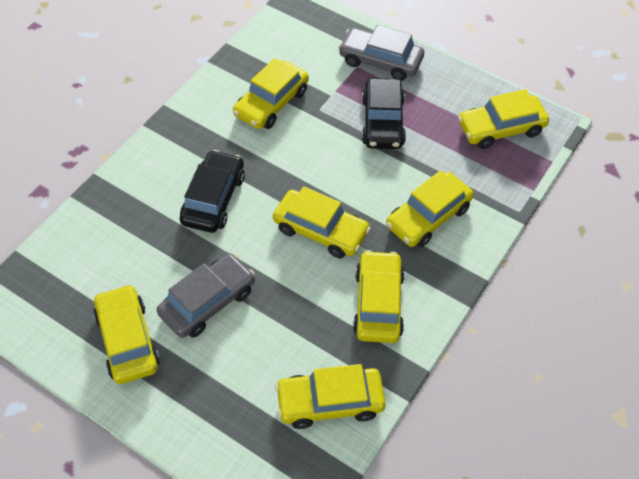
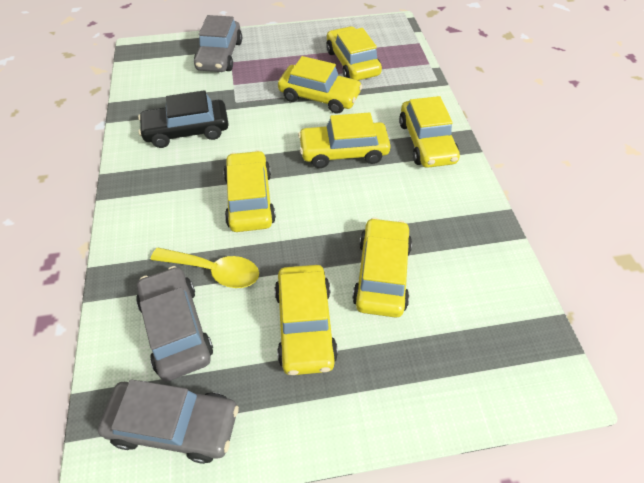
black car: 2 -> 1
grey car: 2 -> 3
yellow spoon: 0 -> 1

